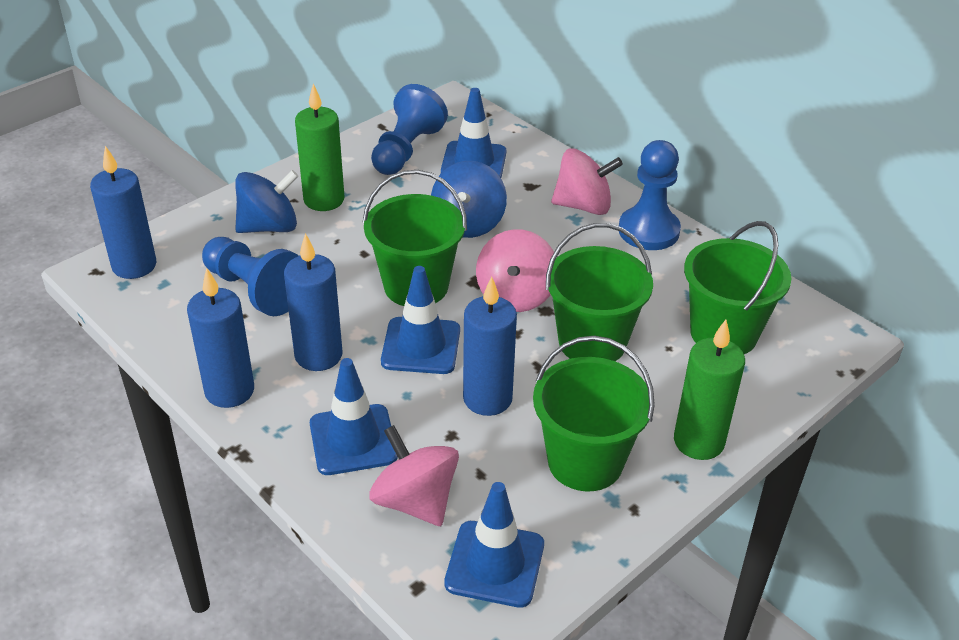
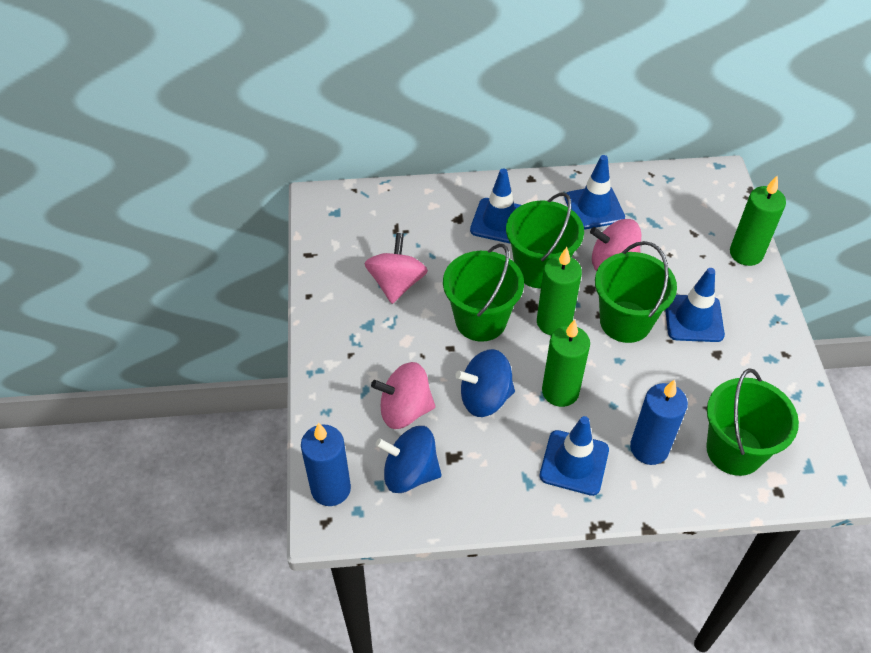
blue candle: 4 -> 2
blue pawn: 3 -> 0
green candle: 2 -> 3

